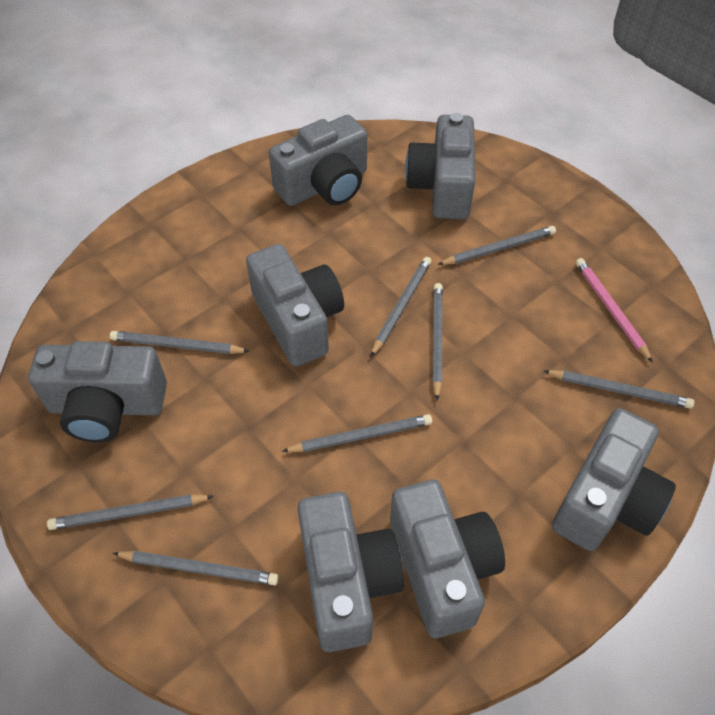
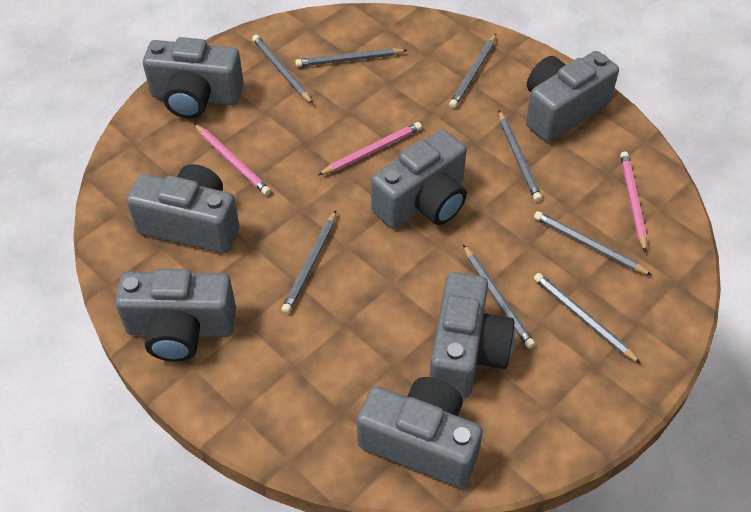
pink pencil: 1 -> 3

